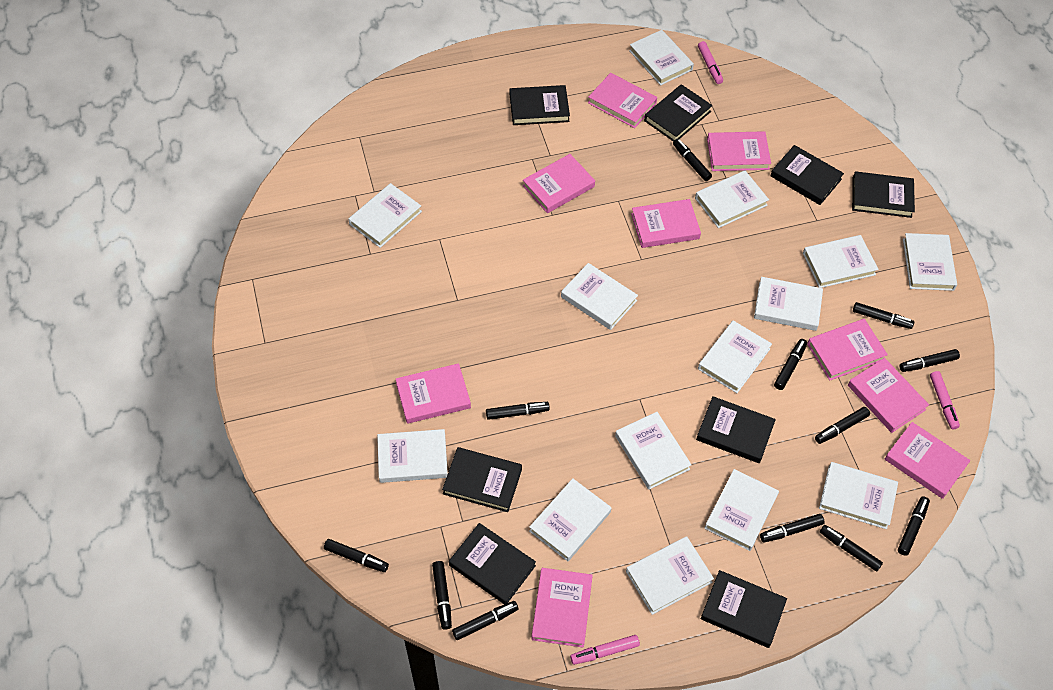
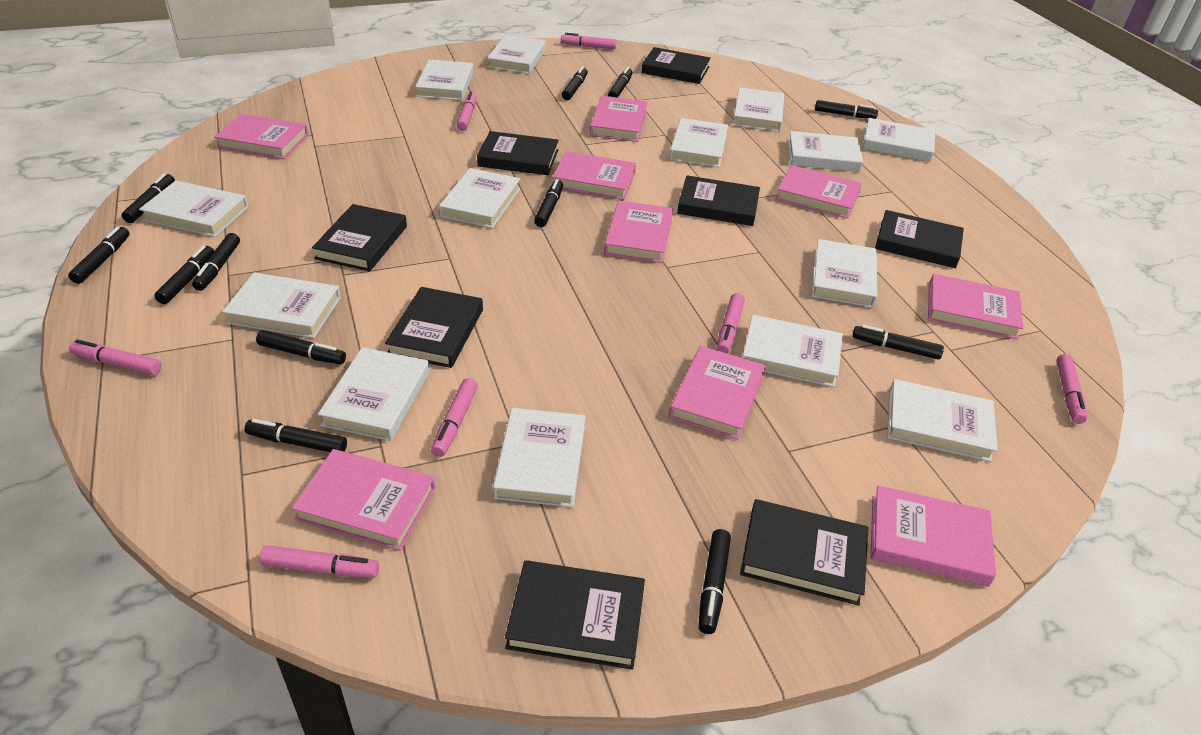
pink marker: 3 -> 7

